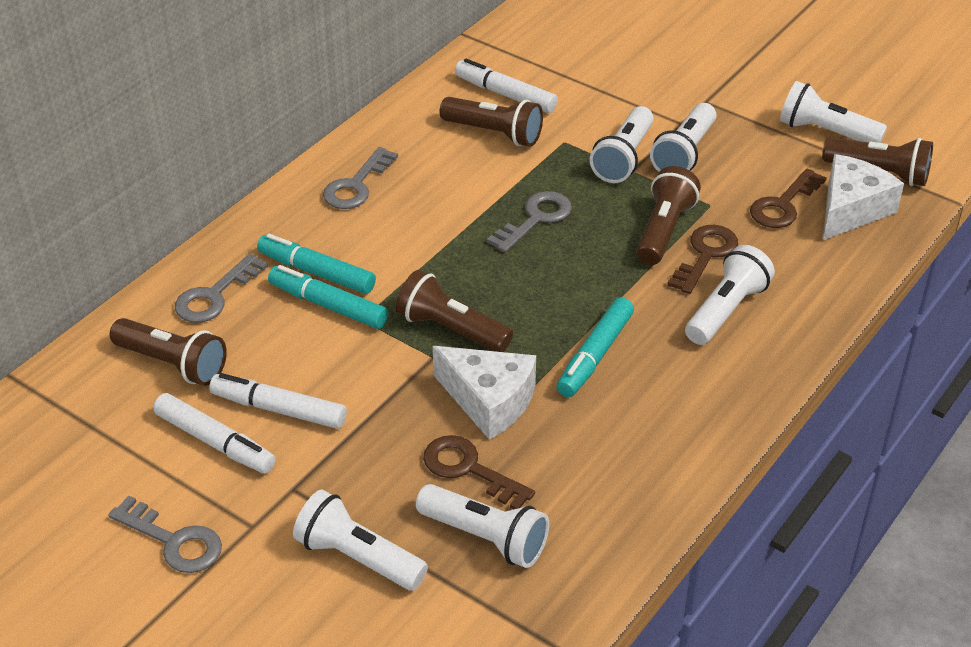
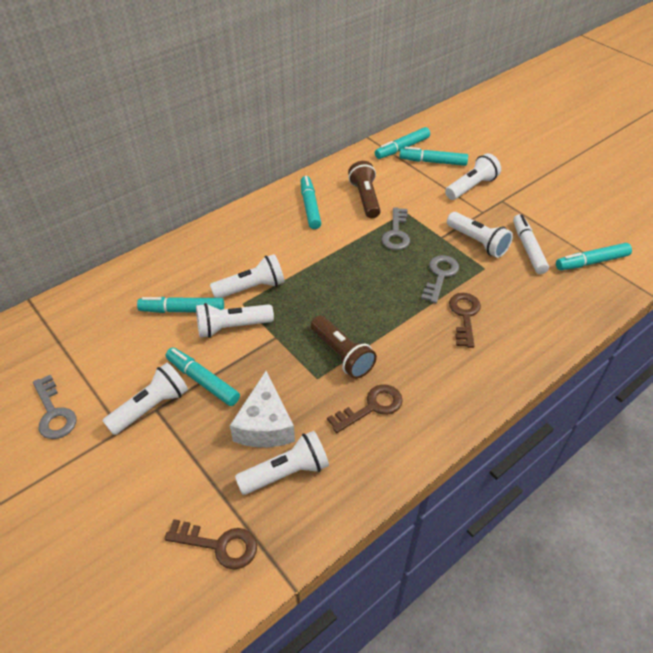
brown flashlight: 5 -> 2
grey key: 4 -> 3
turquoise marker: 3 -> 6
white cheese: 2 -> 1
white marker: 3 -> 1

